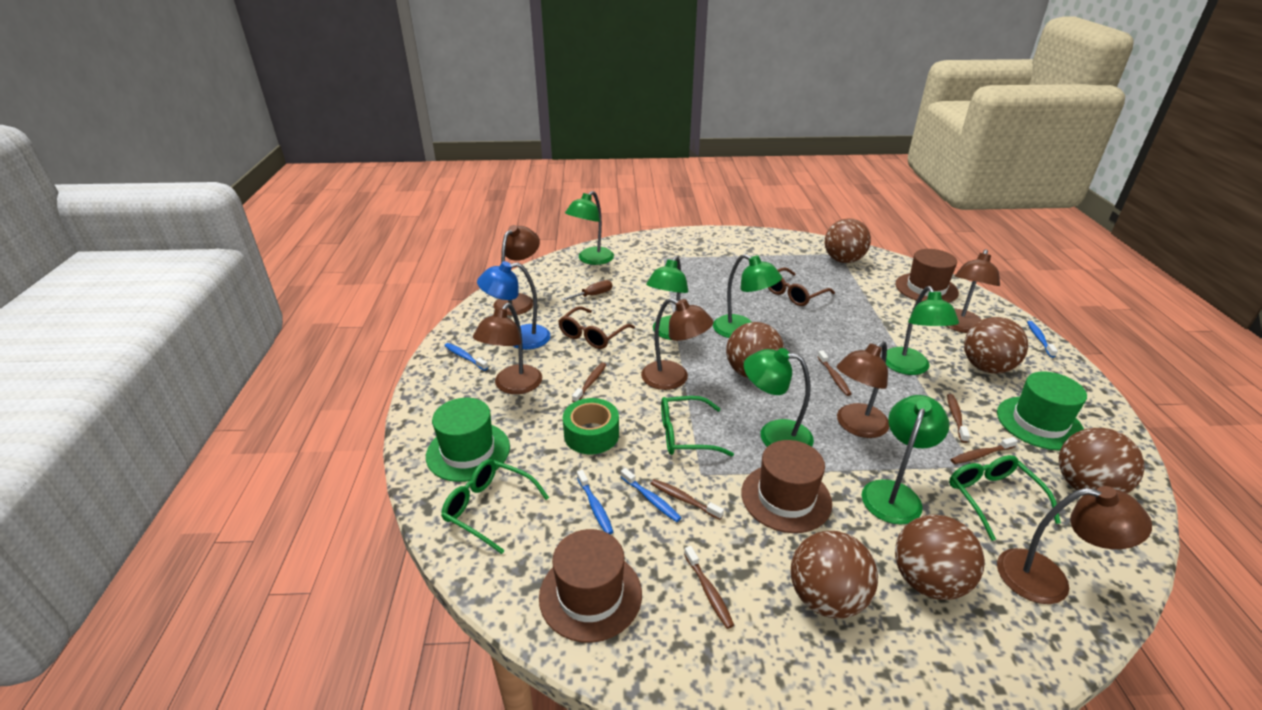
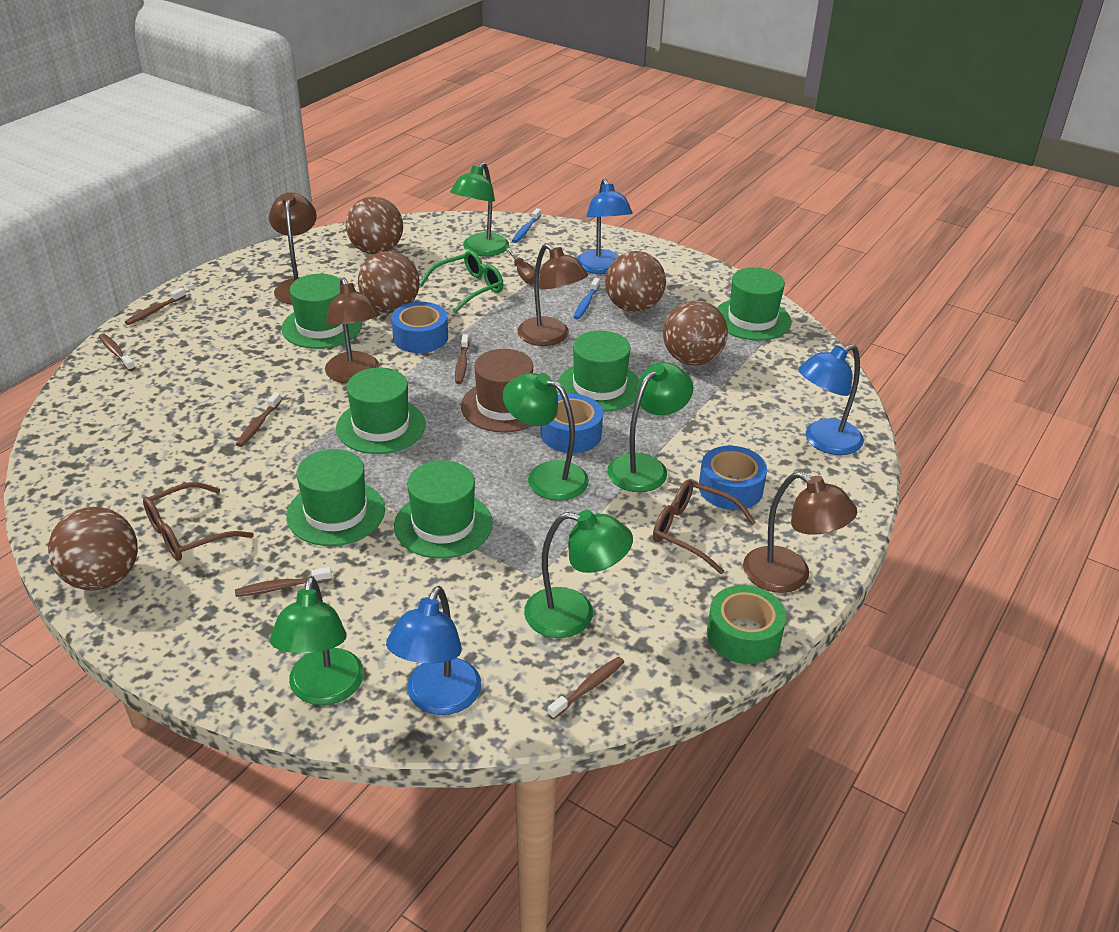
blue lamp: 1 -> 3
blue tape: 0 -> 3
blue toothbrush: 4 -> 2
brown ball: 6 -> 5
brown hat: 3 -> 1
brown lamp: 6 -> 4
green glasses: 3 -> 1
green hat: 2 -> 6
green lamp: 6 -> 5

